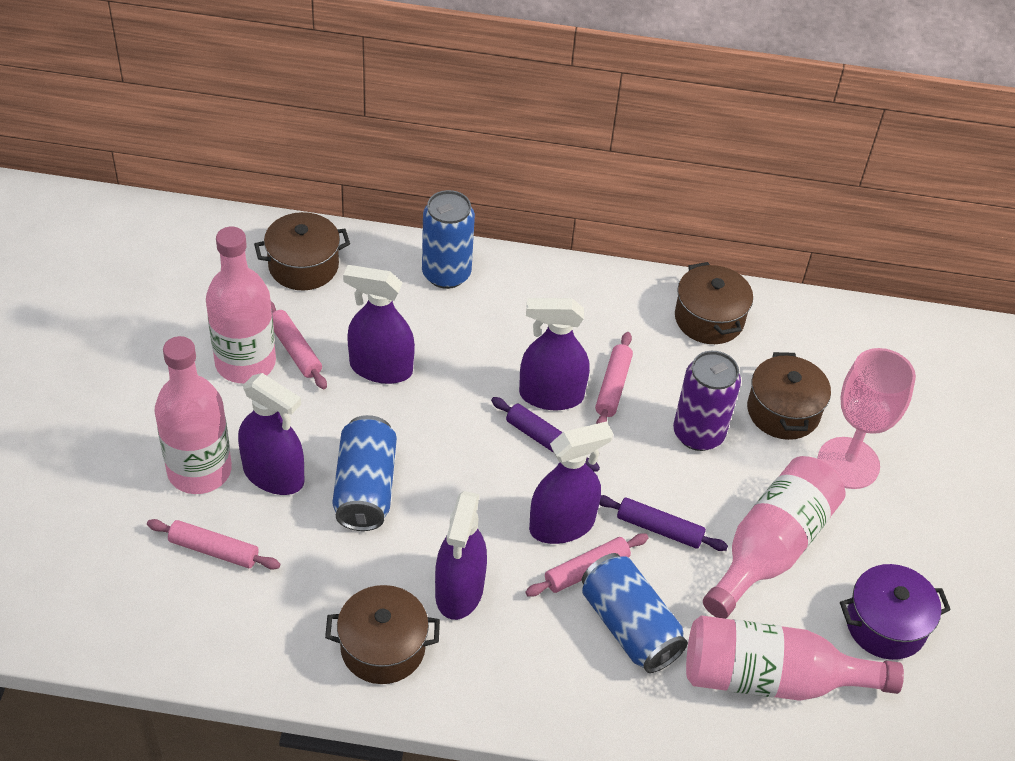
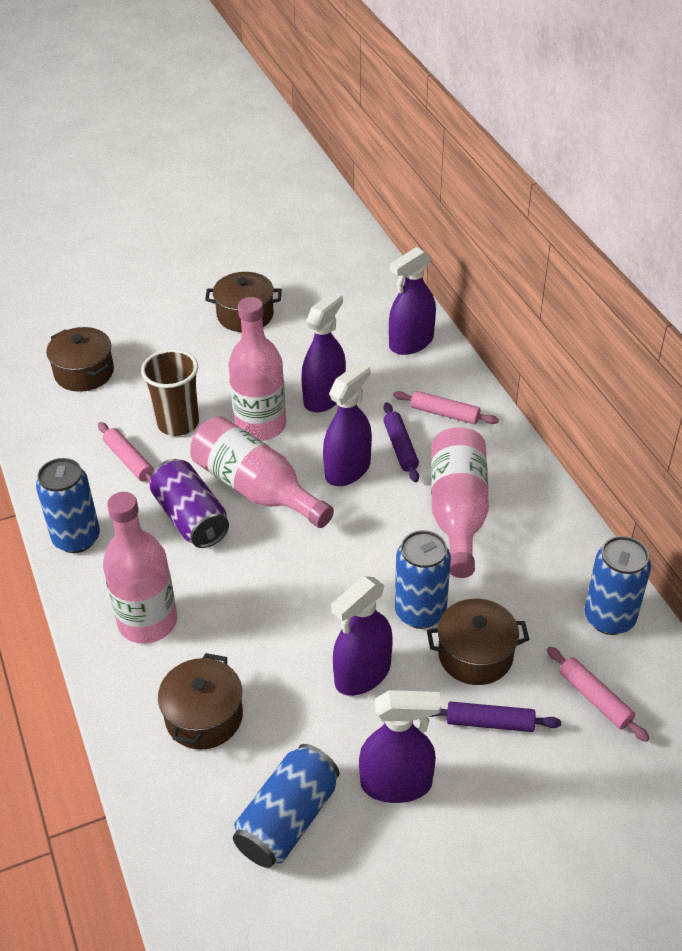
blue can: 3 -> 4
brown cup: 0 -> 1
pink goblet: 1 -> 0
pink rolling pin: 4 -> 3
purple pot: 1 -> 0

